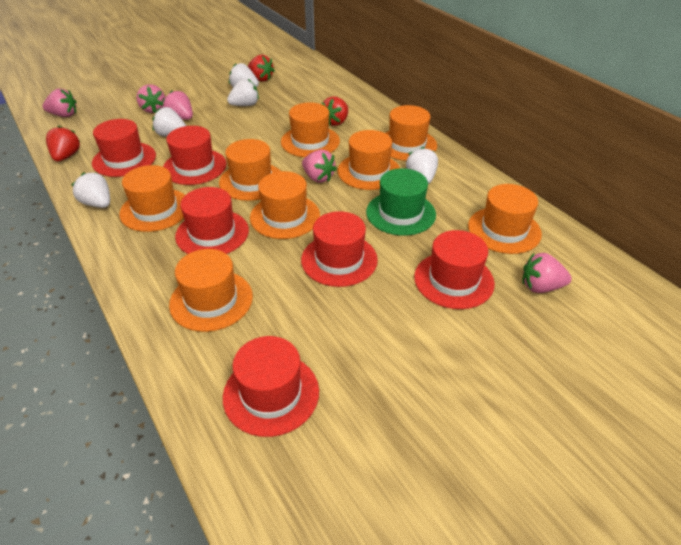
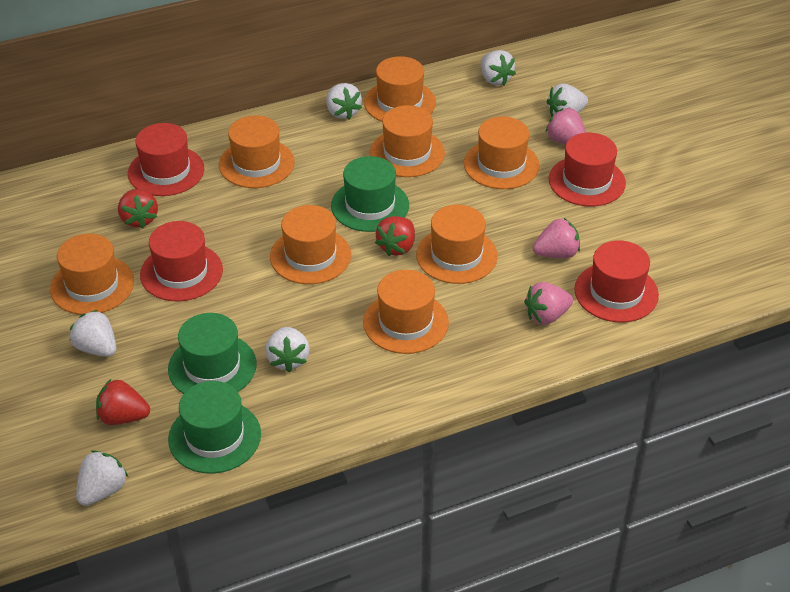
green hat: 1 -> 3
pink strawberry: 5 -> 3
red hat: 6 -> 4
white strawberry: 5 -> 6

